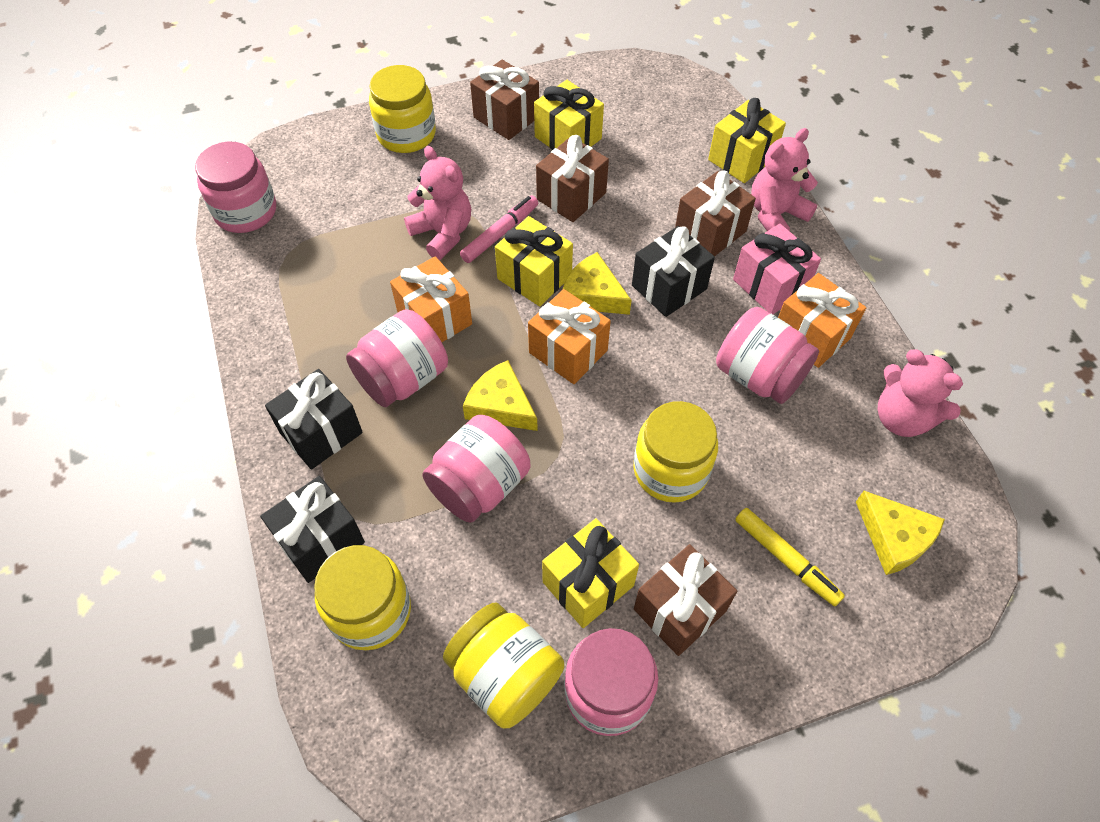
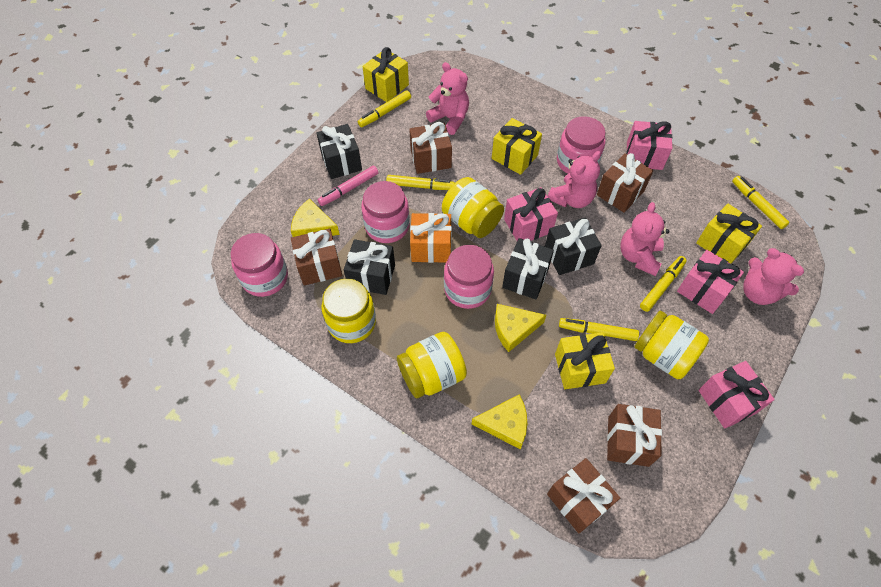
black gift: 3 -> 4
brown gift: 4 -> 5
orange gift: 3 -> 1
pink gift: 1 -> 4
pink jar: 5 -> 4
pink teddy bear: 3 -> 4
yellow marker: 1 -> 5

